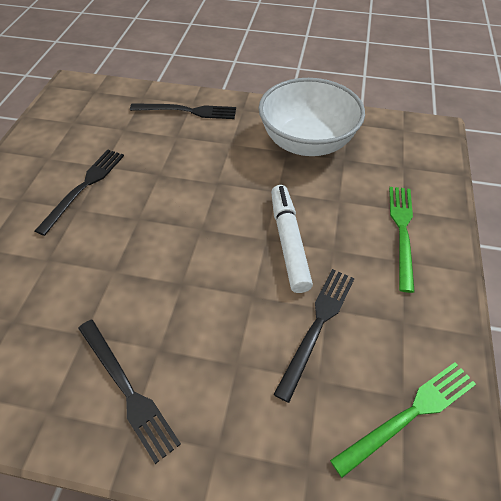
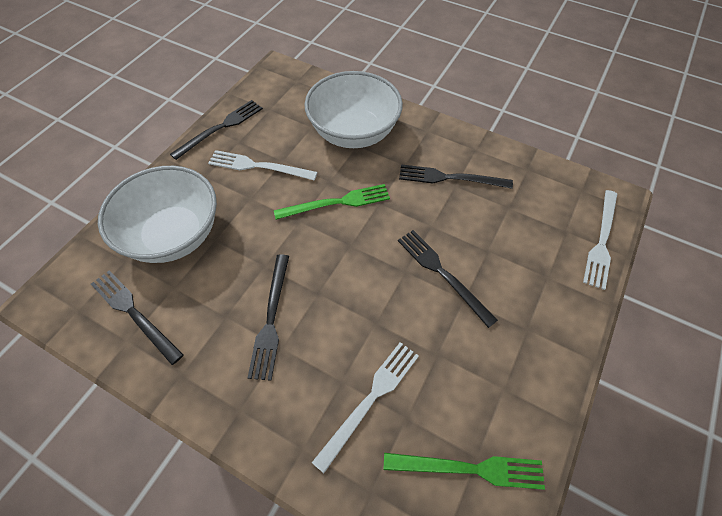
black fork: 4 -> 5
white bowl: 1 -> 2
white fork: 0 -> 3
white marker: 1 -> 0

